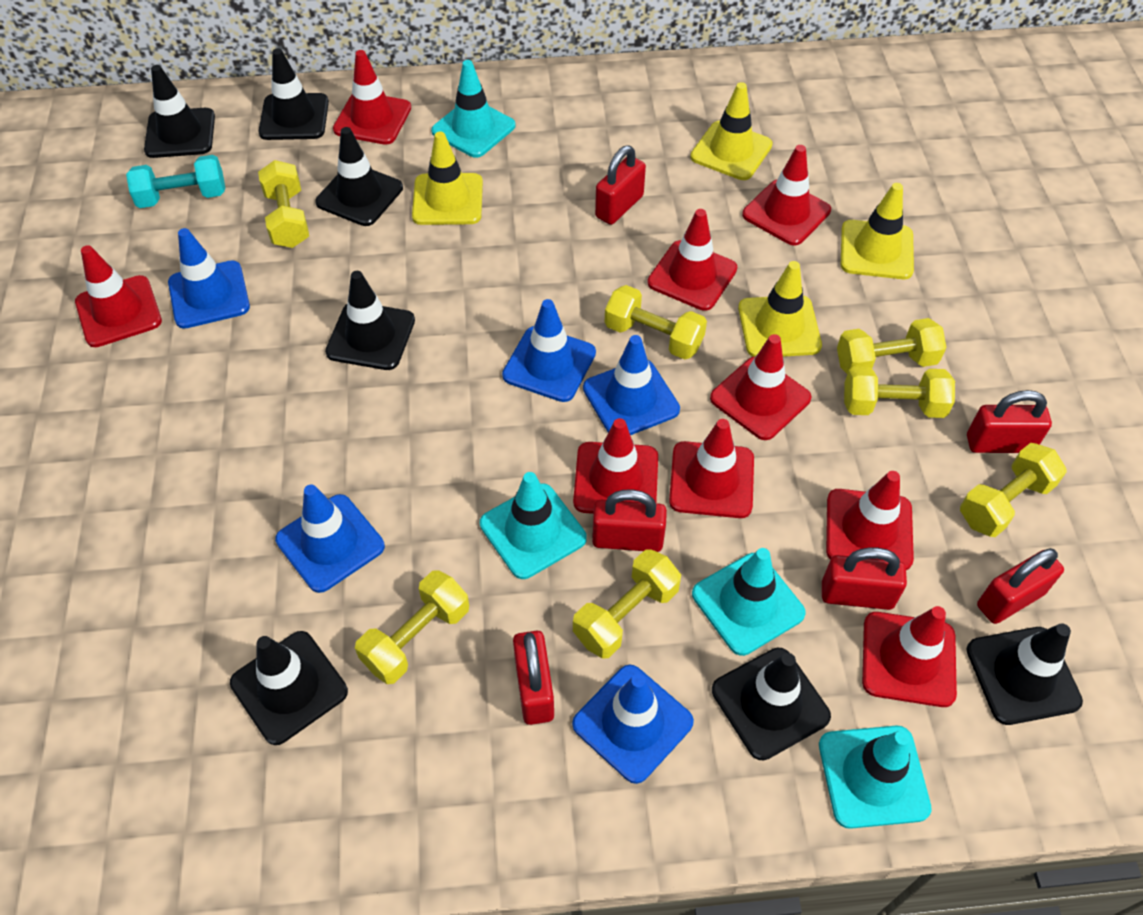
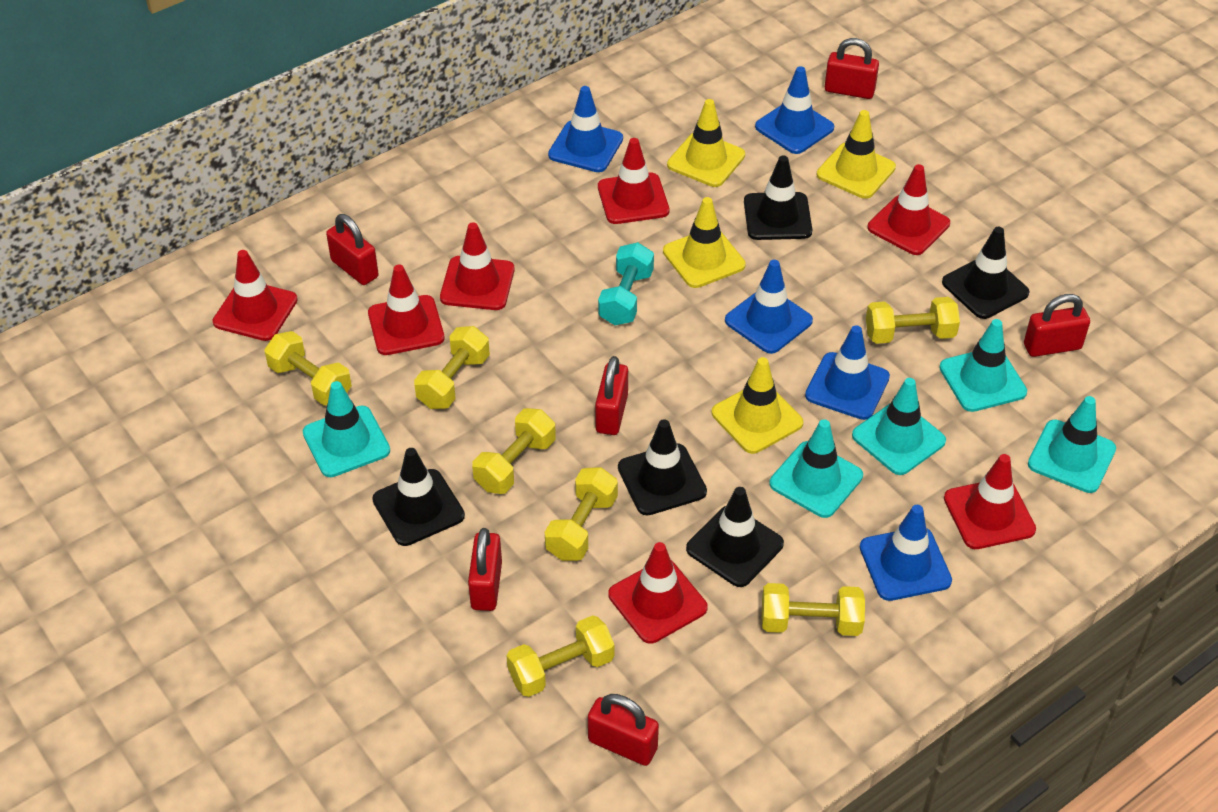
black traffic cone: 7 -> 5
red traffic cone: 9 -> 7
turquoise traffic cone: 4 -> 5

